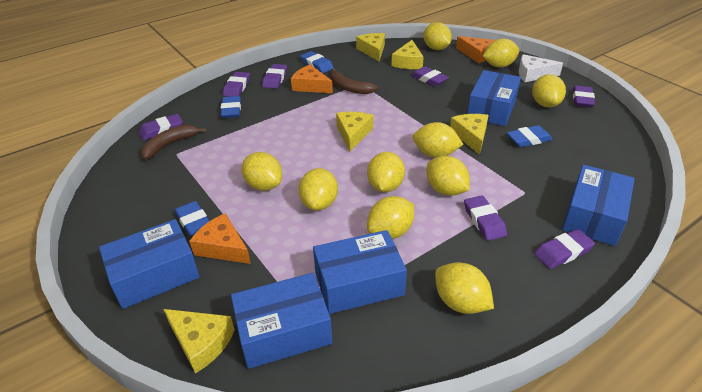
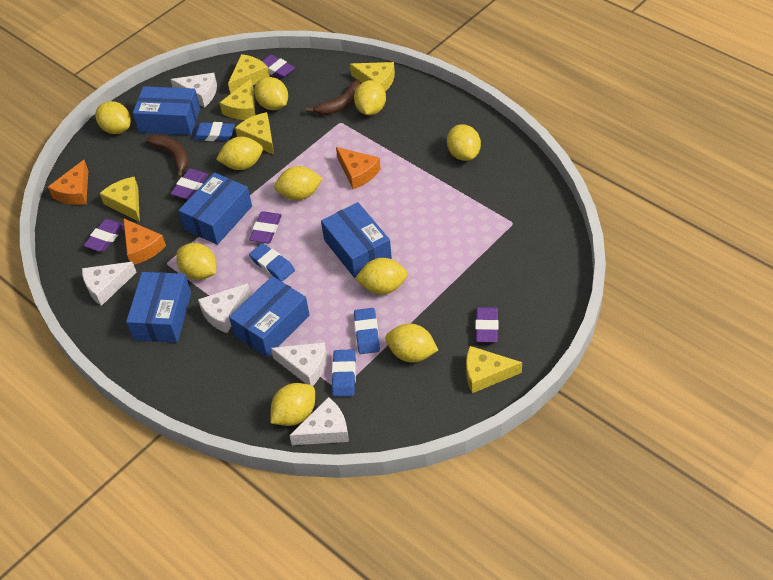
purple eraser: 7 -> 5
white cheese: 1 -> 5
yellow cheese: 5 -> 6

